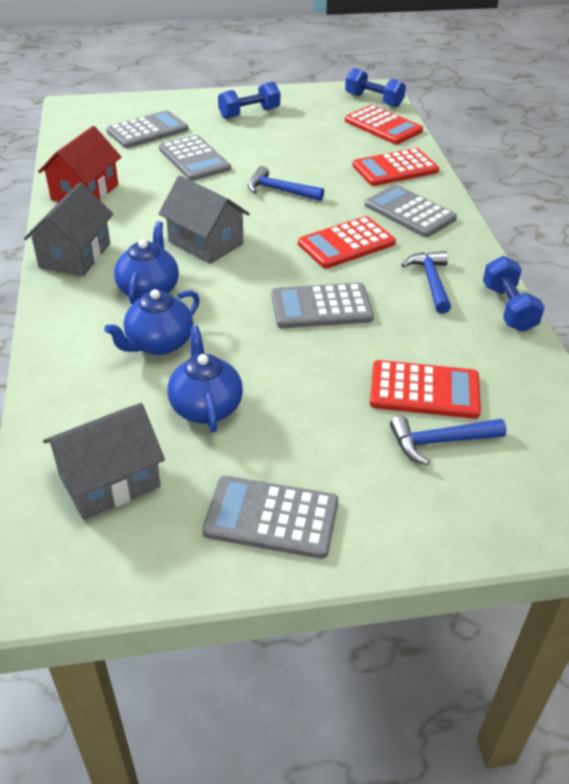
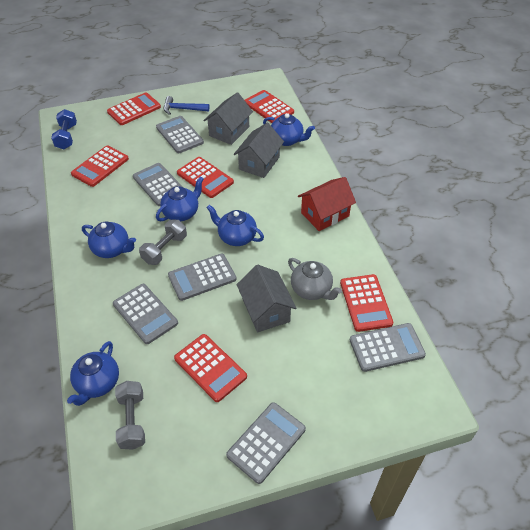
blue dumbbell: 3 -> 1
blue hammer: 3 -> 1
blue teapot: 3 -> 5
grey calculator: 5 -> 6
grey dumbbell: 0 -> 2
grey teapot: 0 -> 1
red calculator: 4 -> 6

